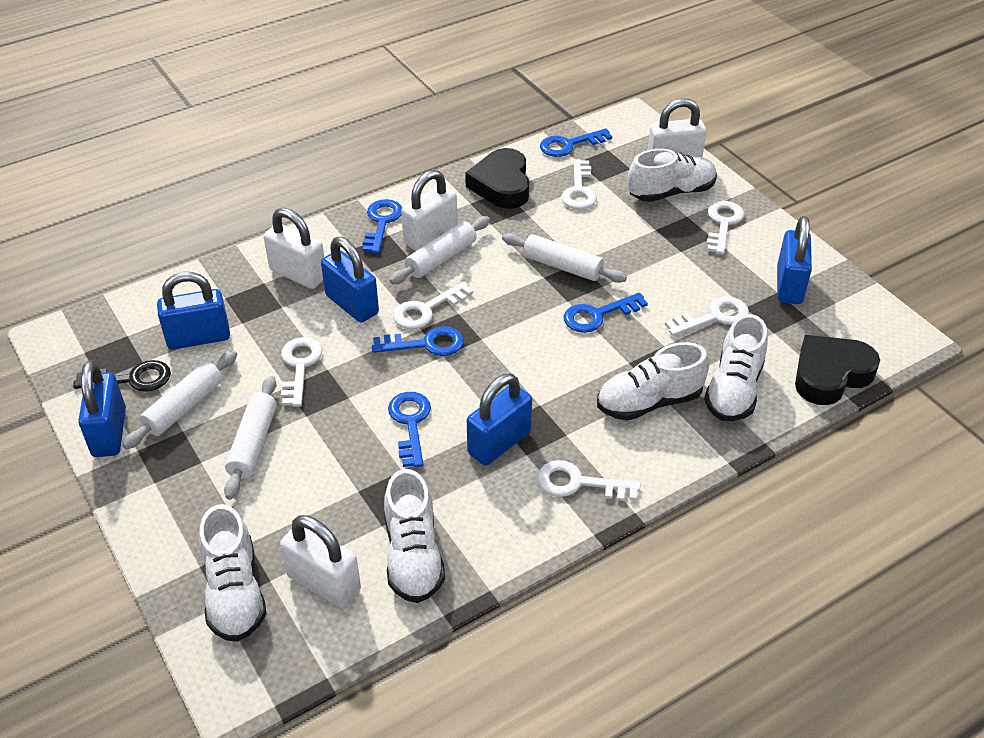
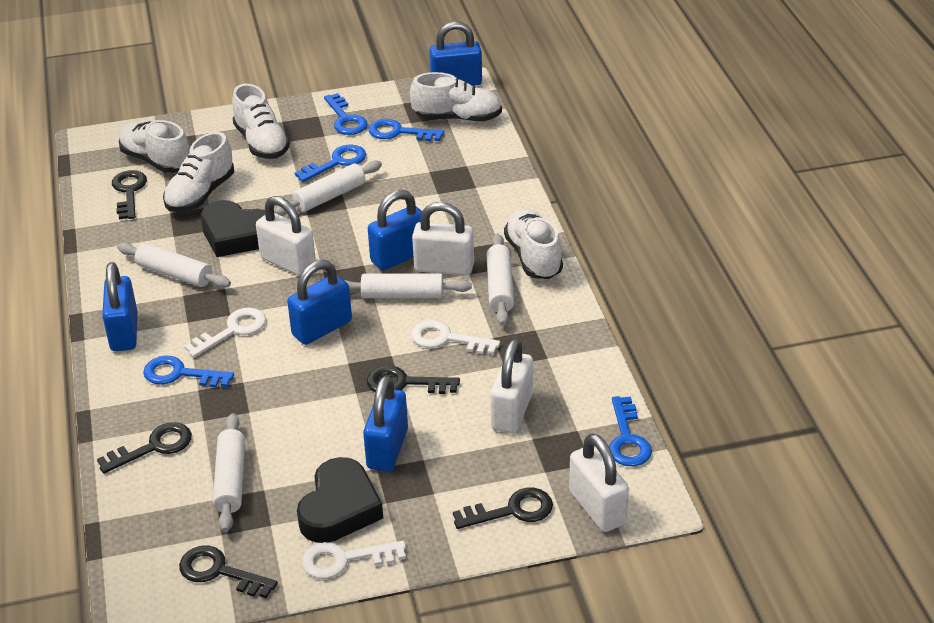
black key: 1 -> 5
white key: 6 -> 3
white rolling pin: 4 -> 5

